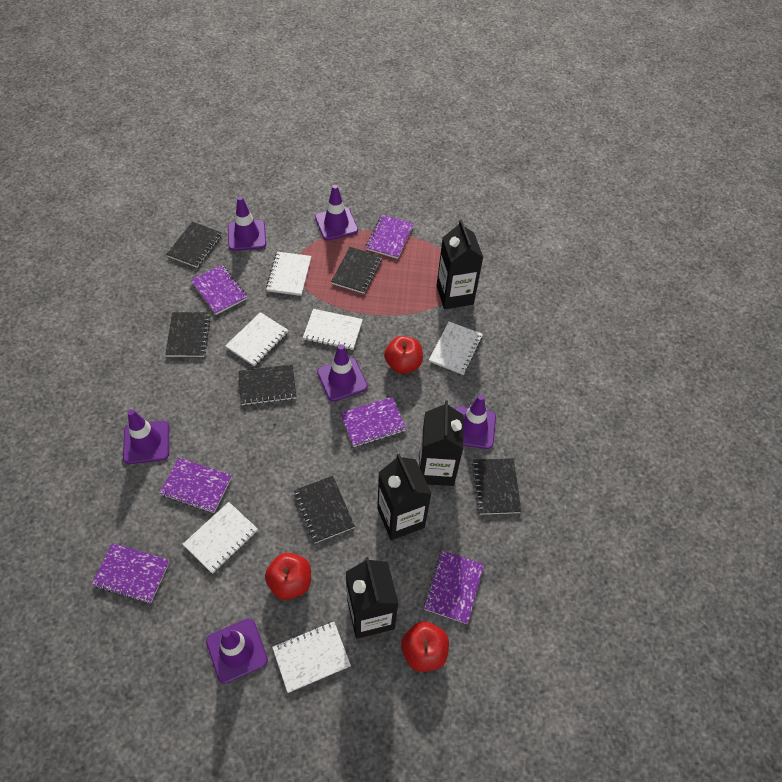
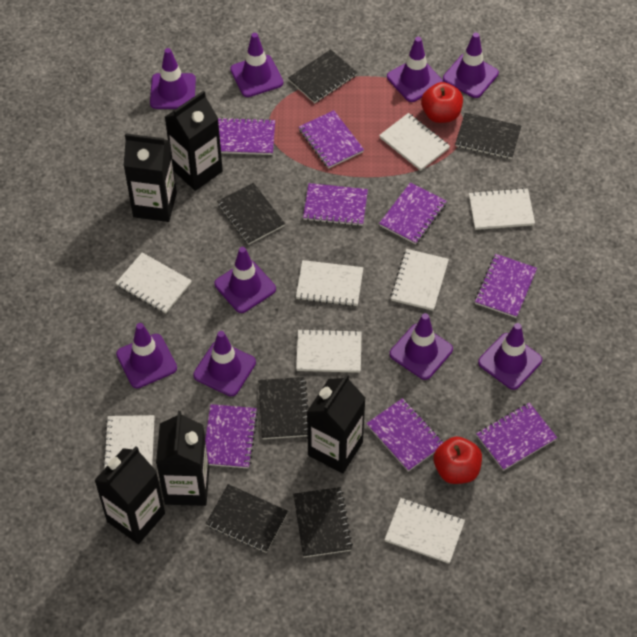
black carton: 4 -> 5
purple notebook: 6 -> 8
purple traffic cone: 6 -> 9
red apple: 3 -> 2
white notebook: 6 -> 8

